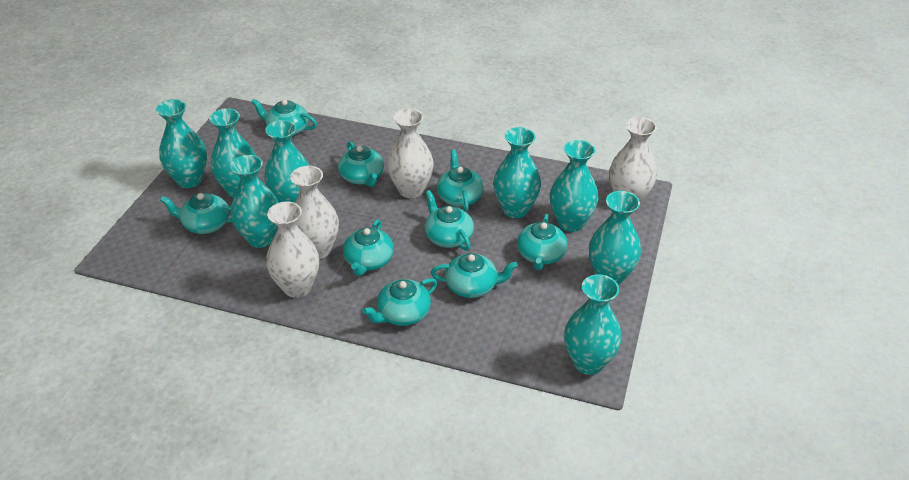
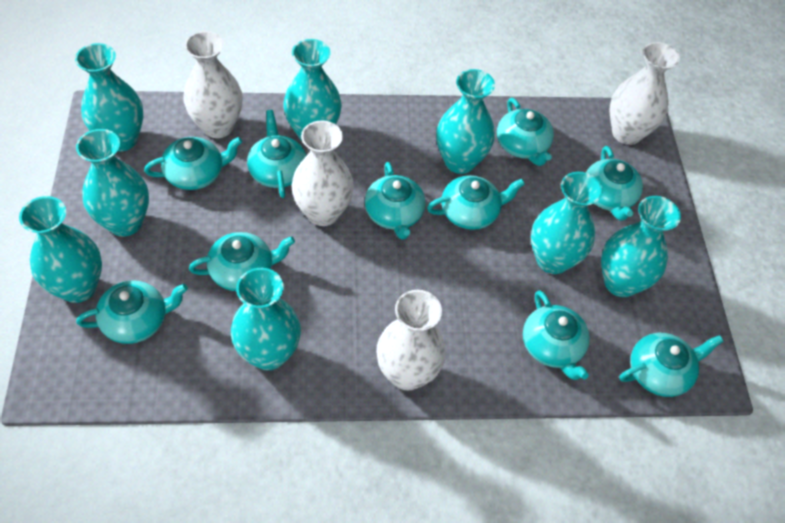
turquoise teapot: 9 -> 10

